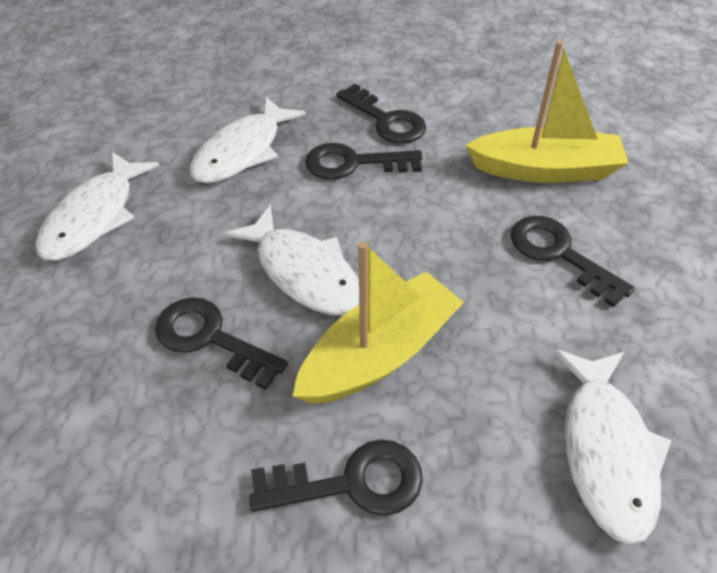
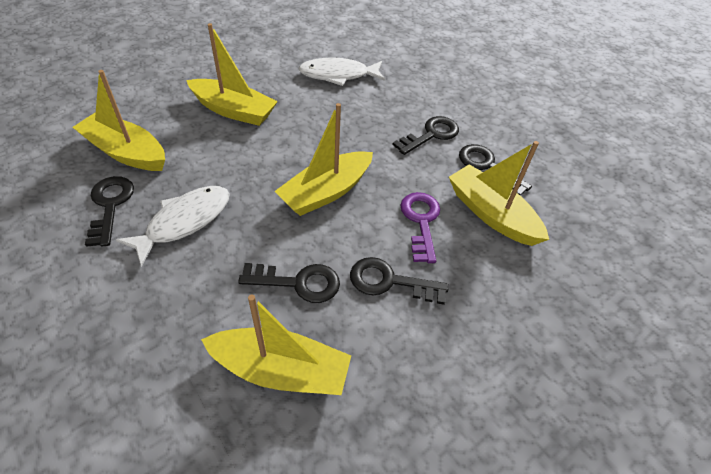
purple key: 0 -> 1
white fish: 4 -> 2
yellow boat: 2 -> 5

